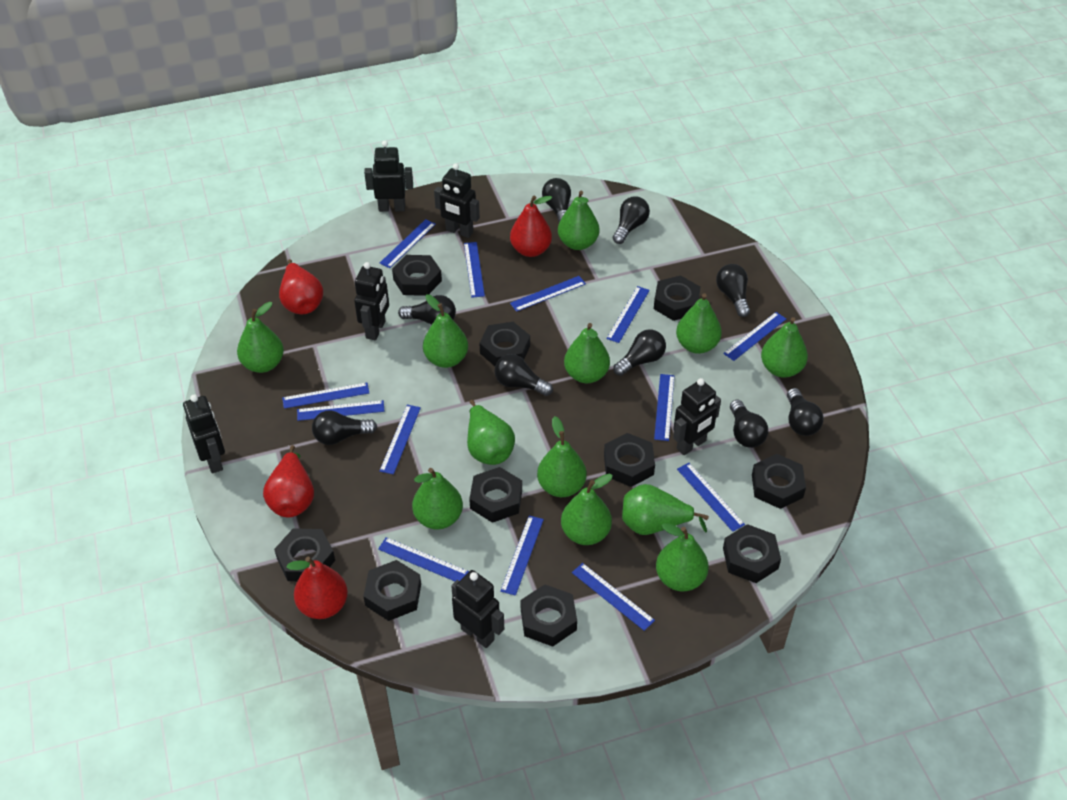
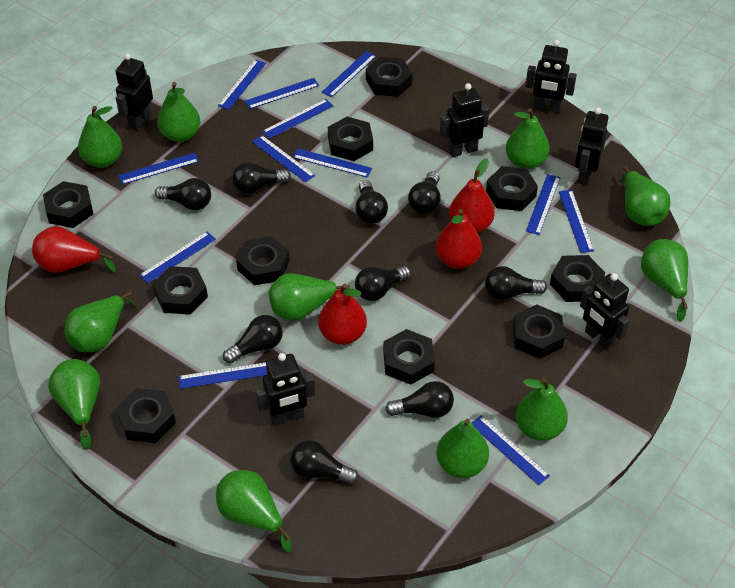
blue ruler: 13 -> 12
green pear: 12 -> 11

